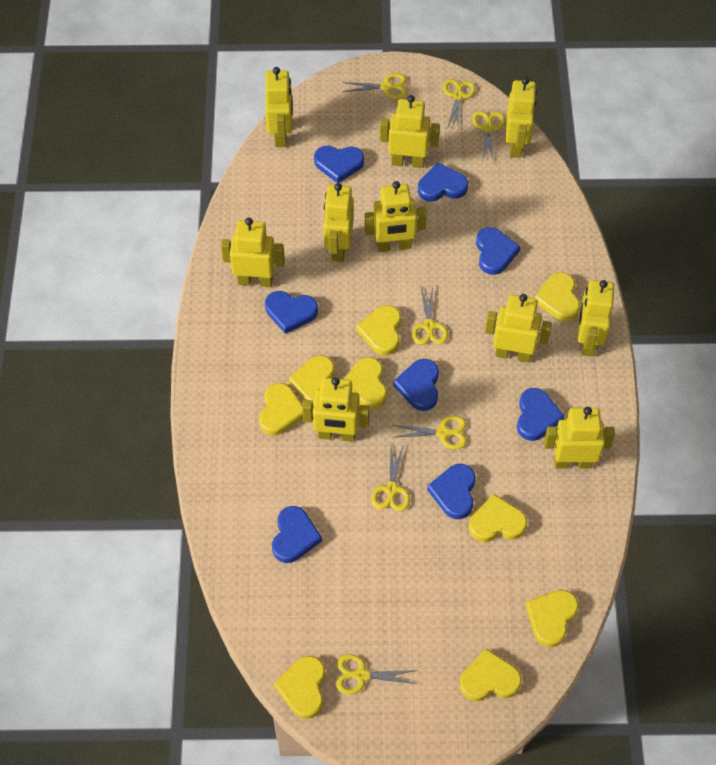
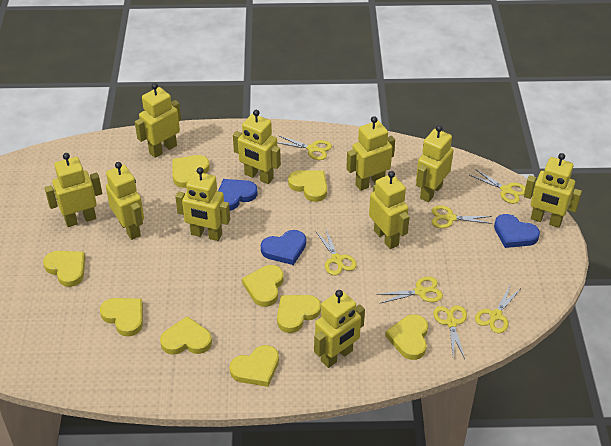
blue heart: 8 -> 3

